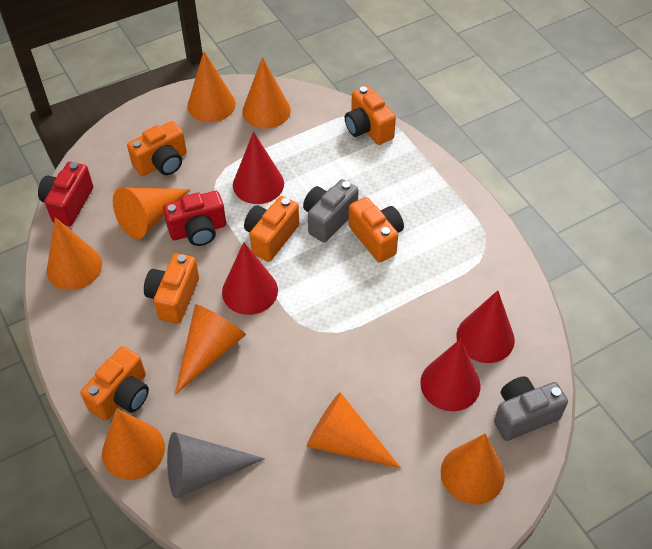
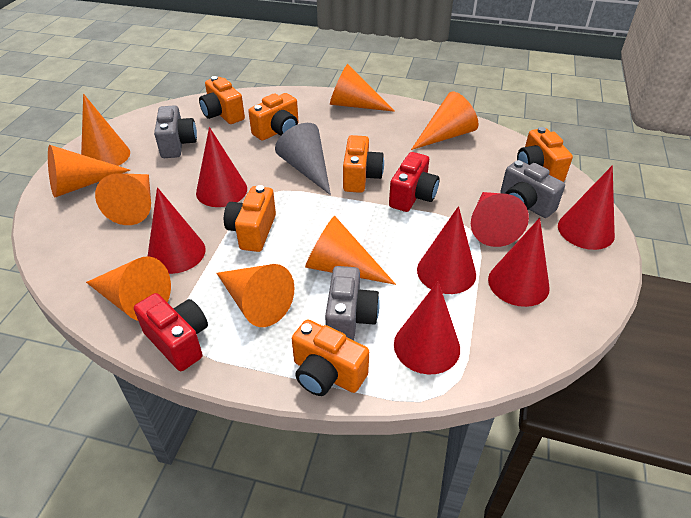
grey camera: 2 -> 3
red cone: 4 -> 7

